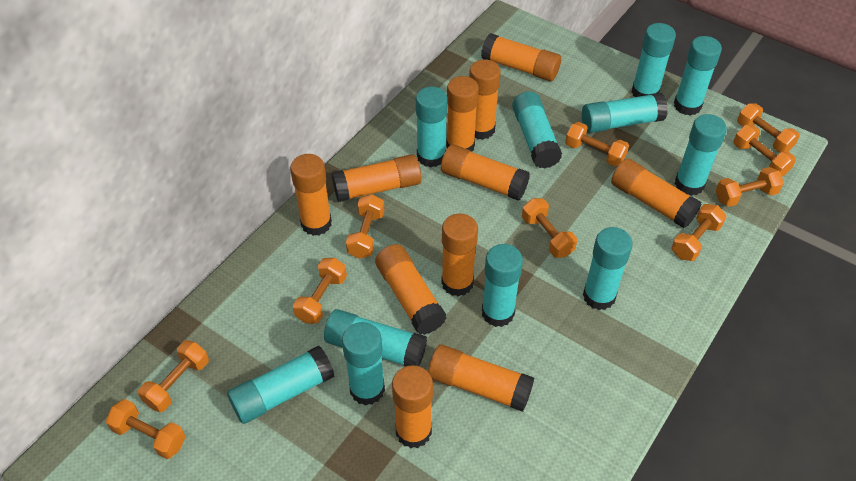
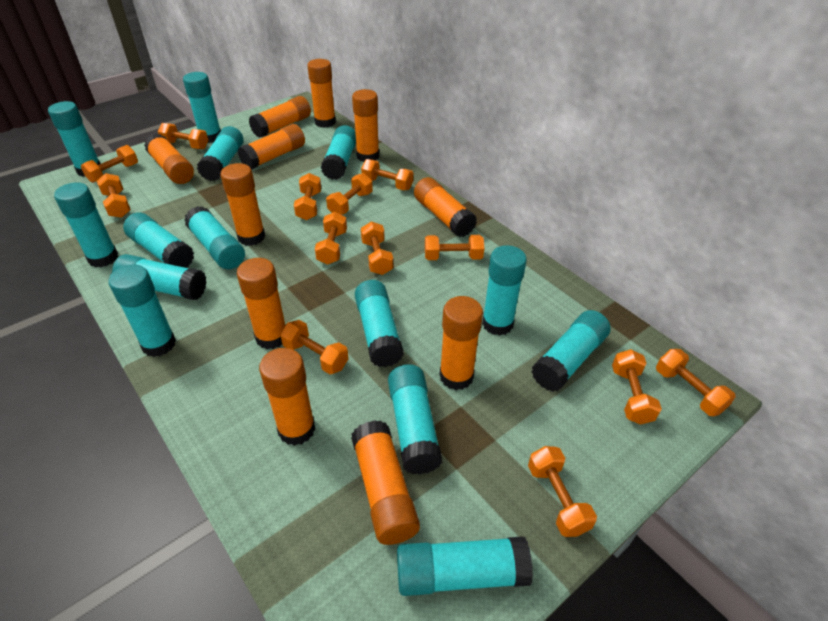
orange dumbbell: 10 -> 13
turquoise glue stick: 11 -> 14

